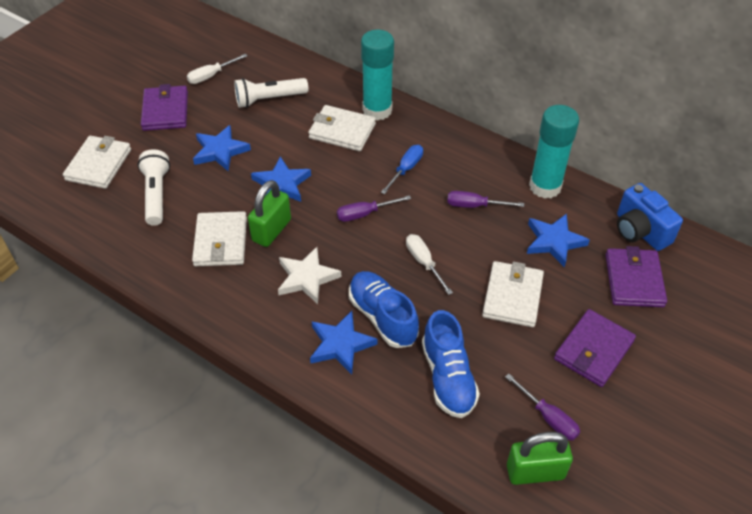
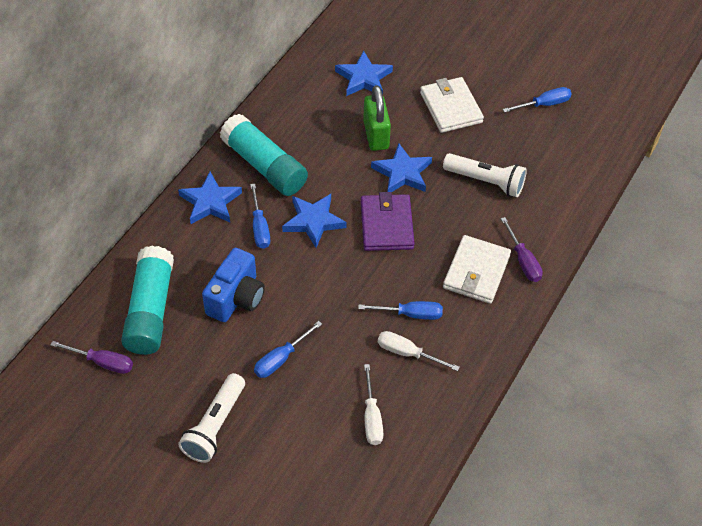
blue screwdriver: 1 -> 4
blue shoe: 2 -> 0
green padlock: 2 -> 1
purple screwdriver: 3 -> 2
purple wallet: 3 -> 1
white star: 1 -> 0
white wallet: 4 -> 2

